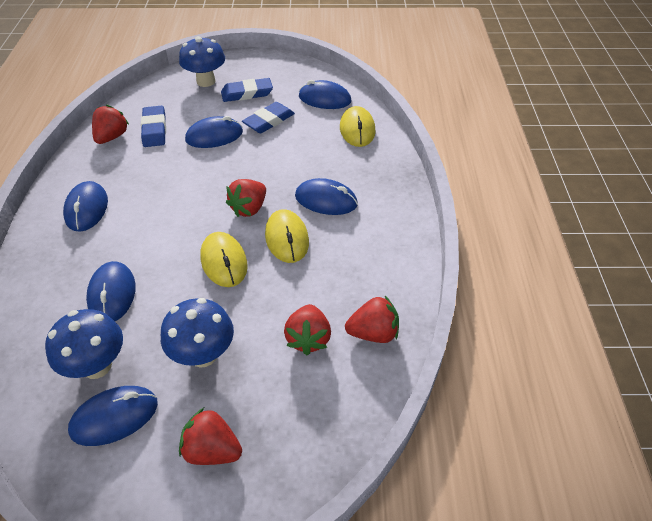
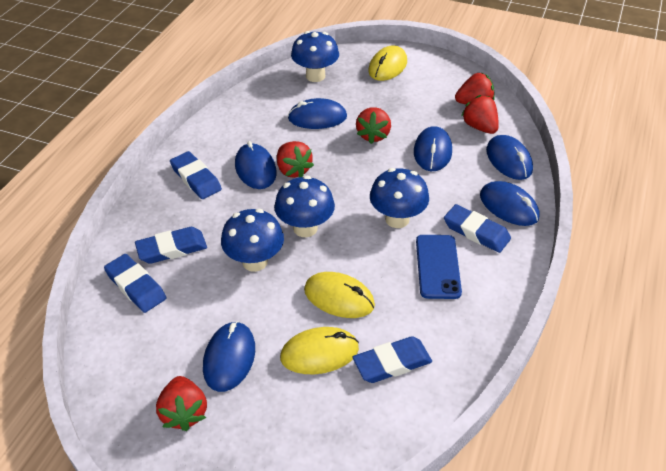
blue eraser: 3 -> 5
blue mushroom: 3 -> 4
blue phone: 0 -> 1

